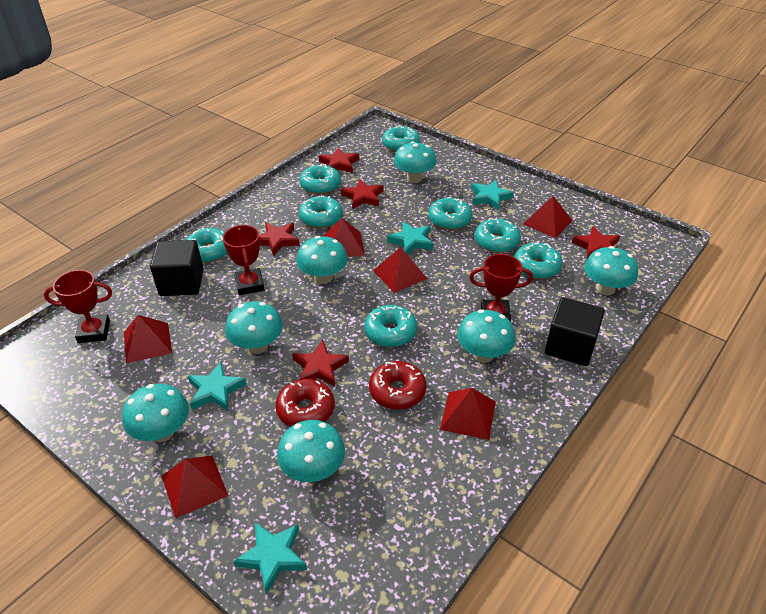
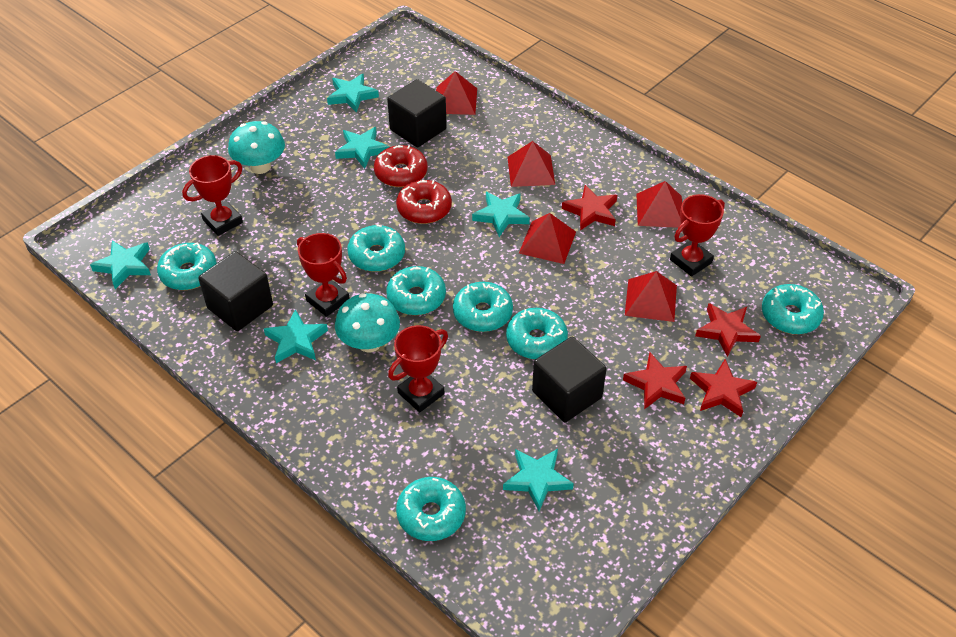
black cube: 2 -> 3
red pyramid: 6 -> 5
red star: 5 -> 4
red trophy: 3 -> 4
turquoise donut: 8 -> 7
turquoise mushroom: 7 -> 2
turquoise star: 4 -> 6

